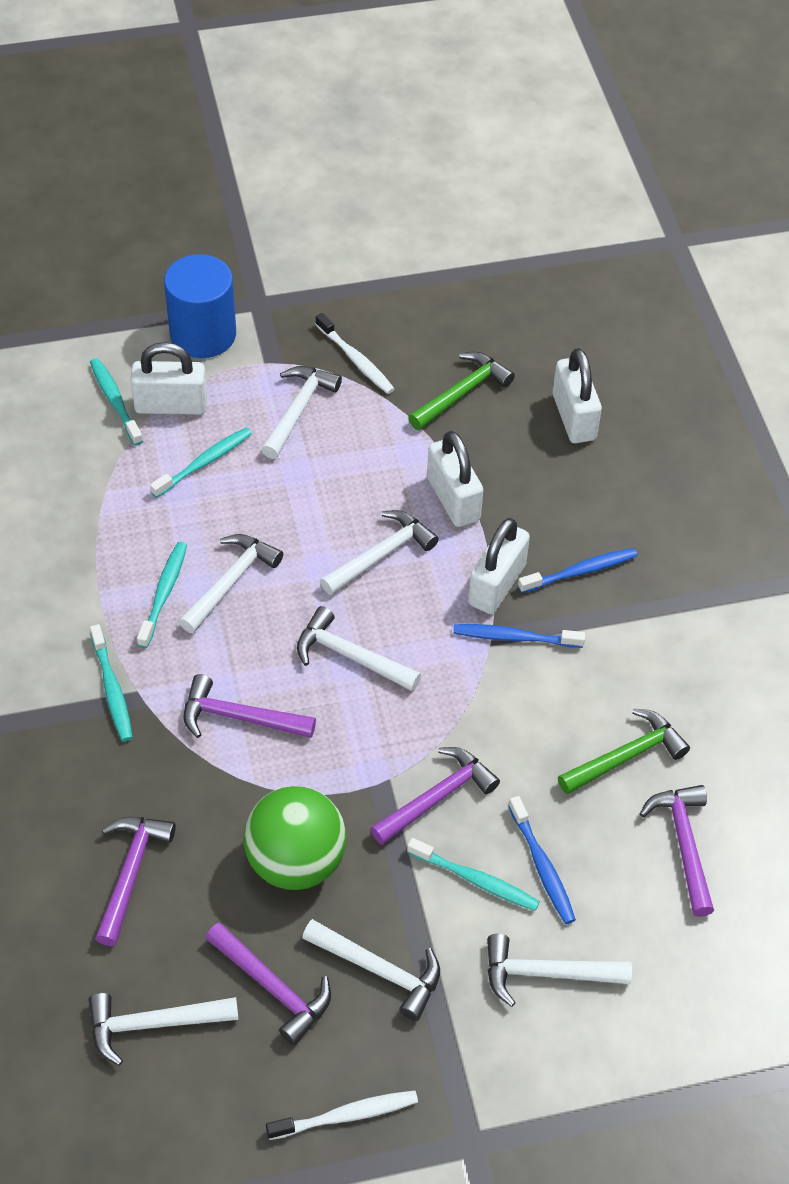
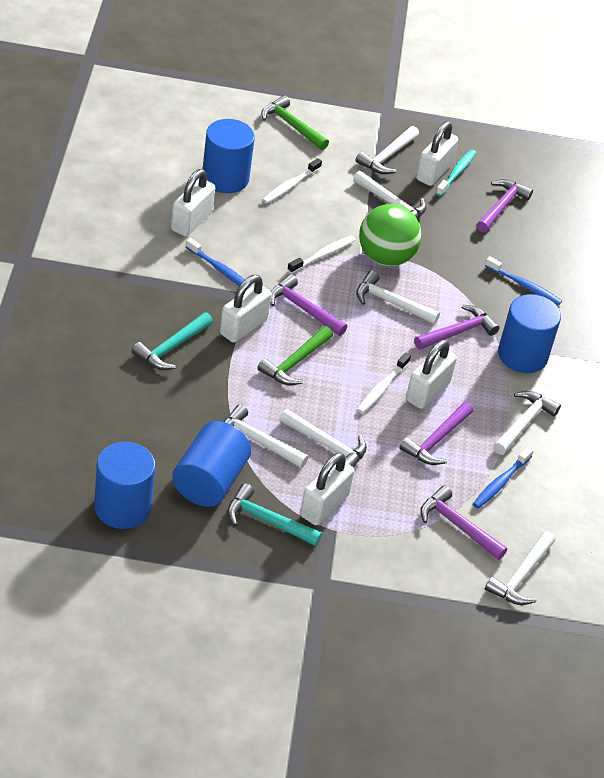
blue cylinder: 1 -> 4
turquoise hammer: 0 -> 2
turquoise toothbrush: 5 -> 1
white padlock: 4 -> 5
white toothbrush: 2 -> 3

